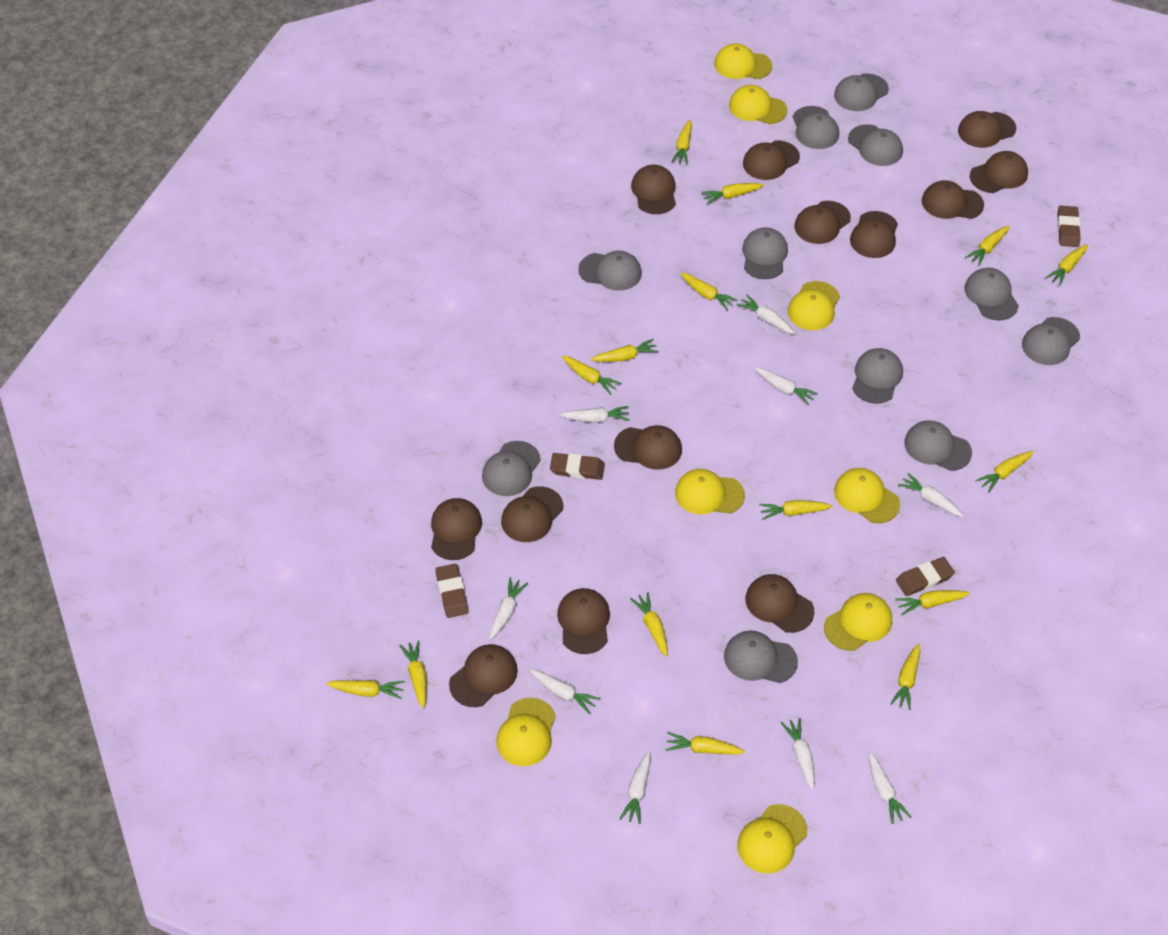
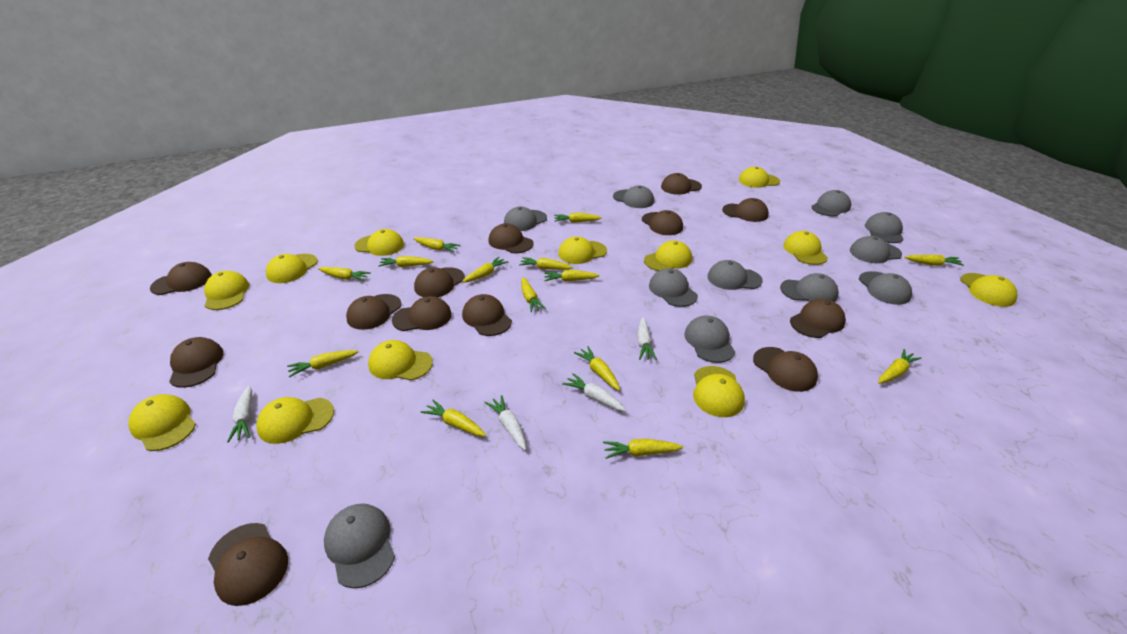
brown eraser: 4 -> 0
white carrot: 9 -> 4
yellow cap: 8 -> 12
yellow carrot: 15 -> 14

